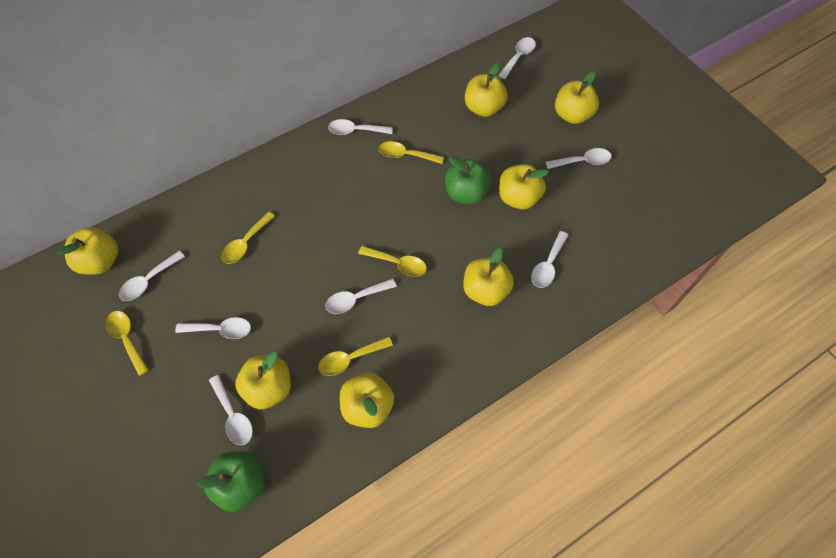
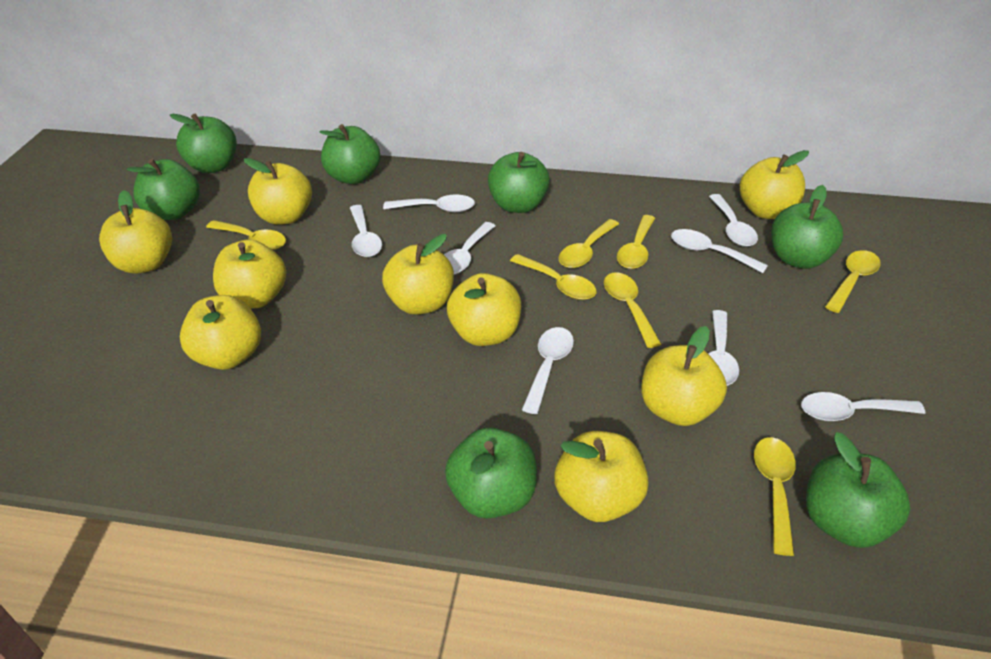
green apple: 2 -> 7
yellow apple: 7 -> 9
yellow spoon: 5 -> 7

